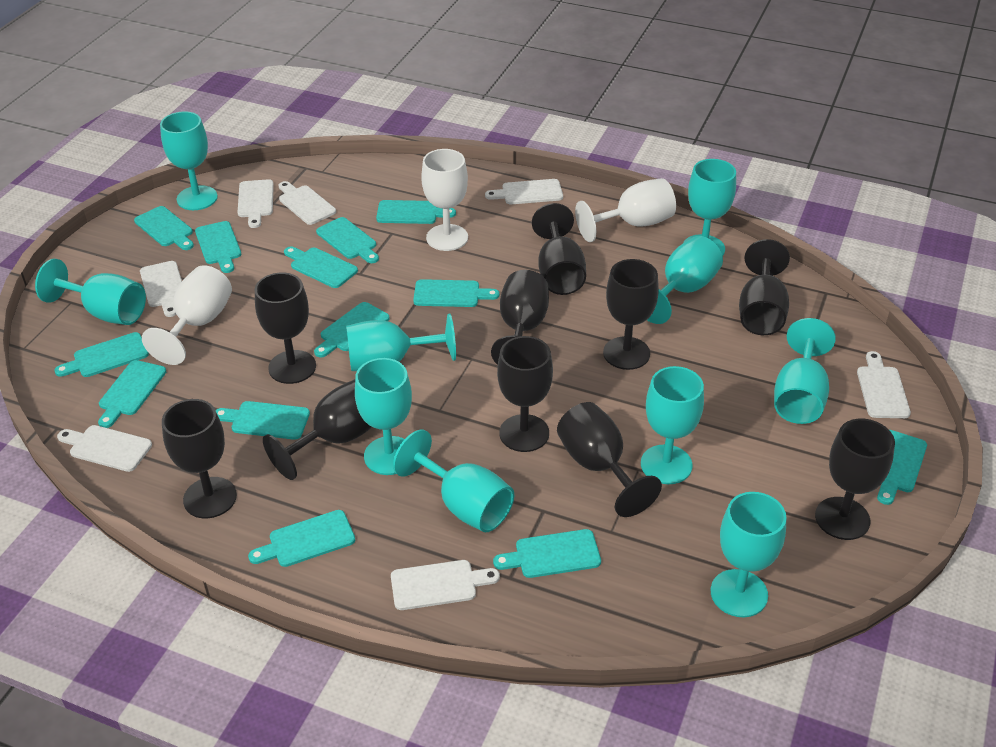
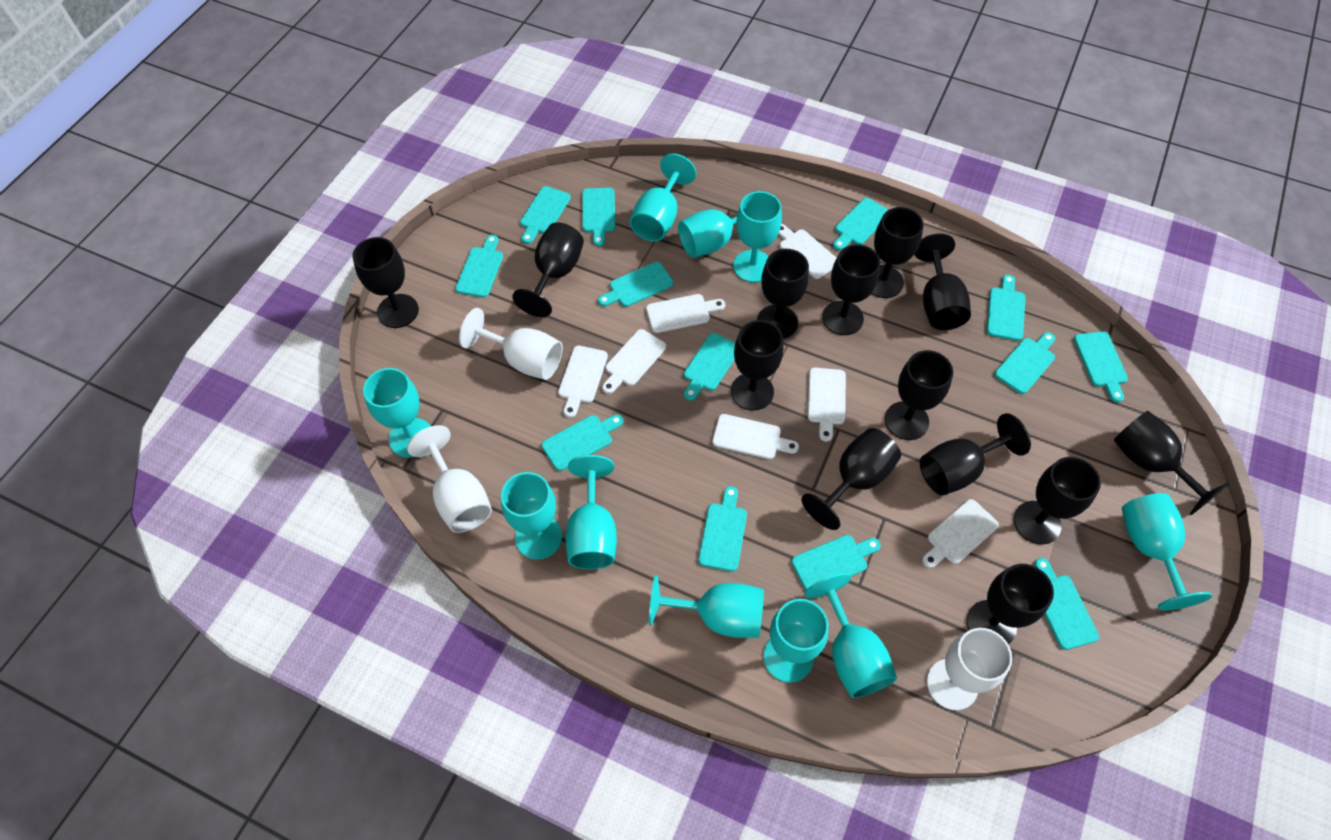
black goblet: 10 -> 13

